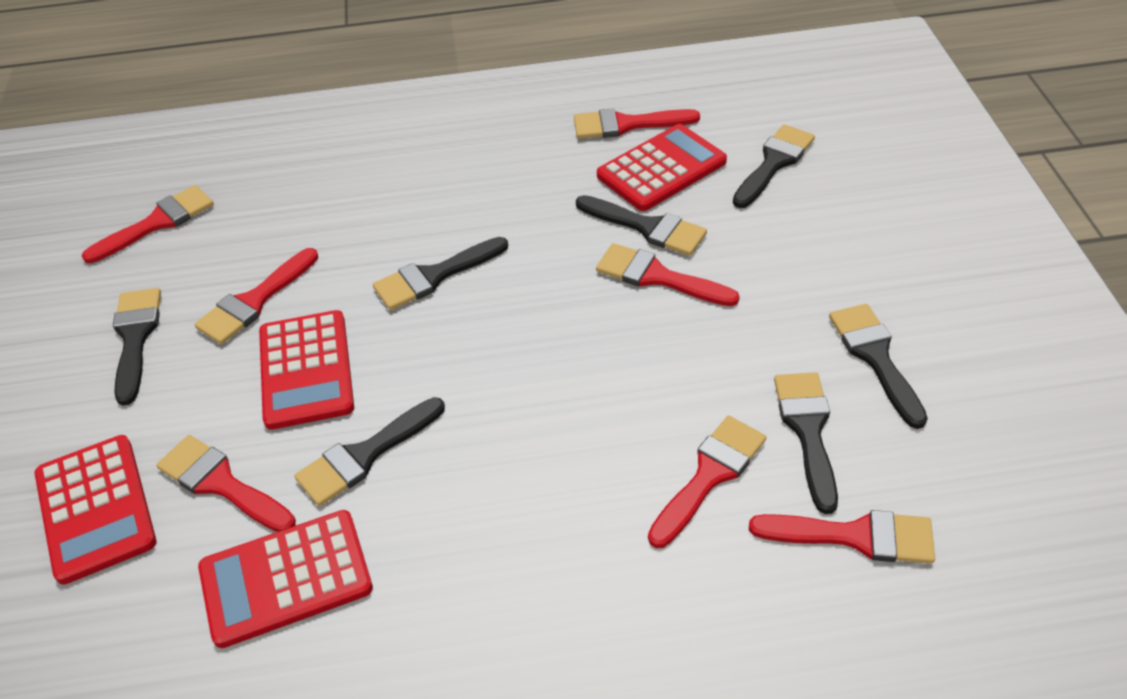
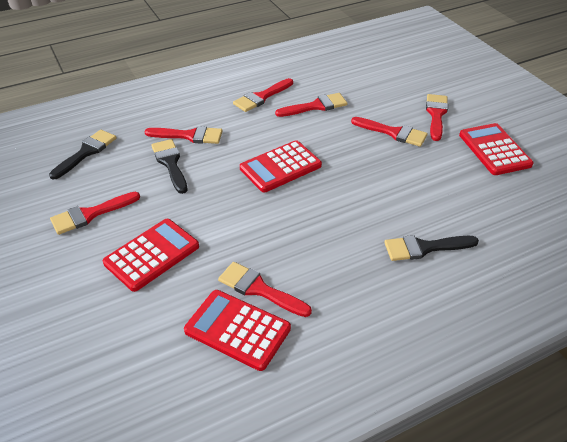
black brush: 7 -> 3

